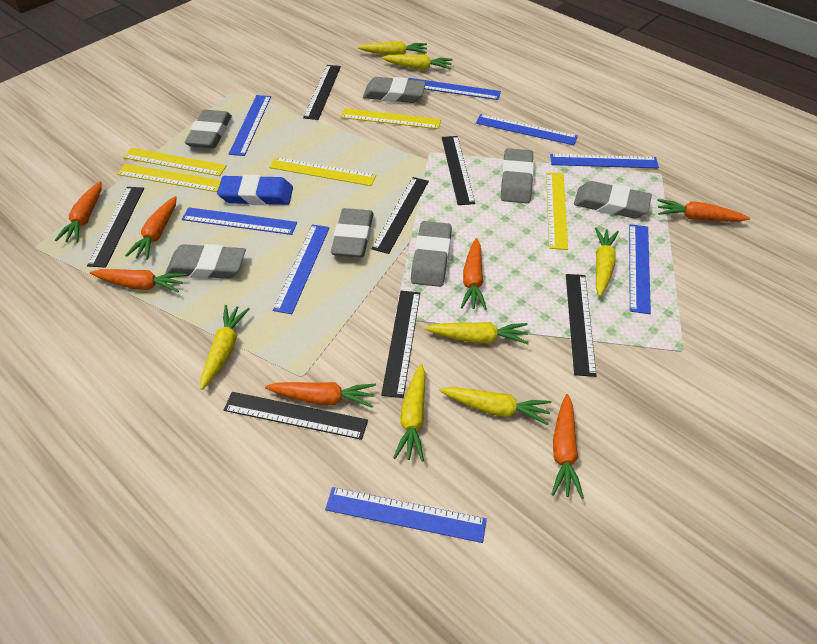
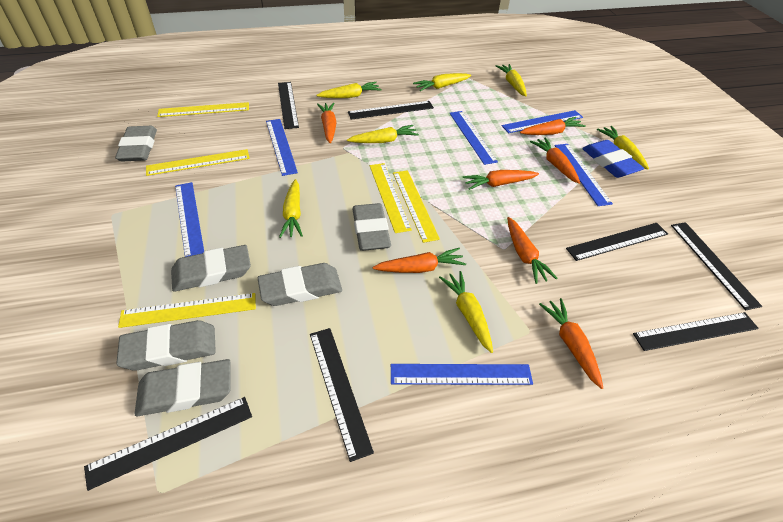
blue ruler: 8 -> 6
grey eraser: 7 -> 6

